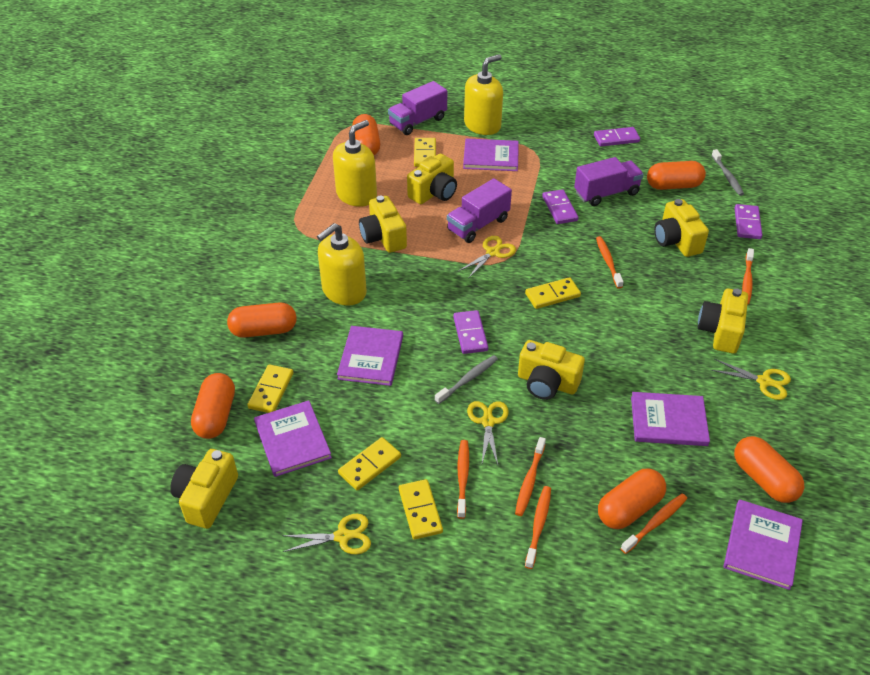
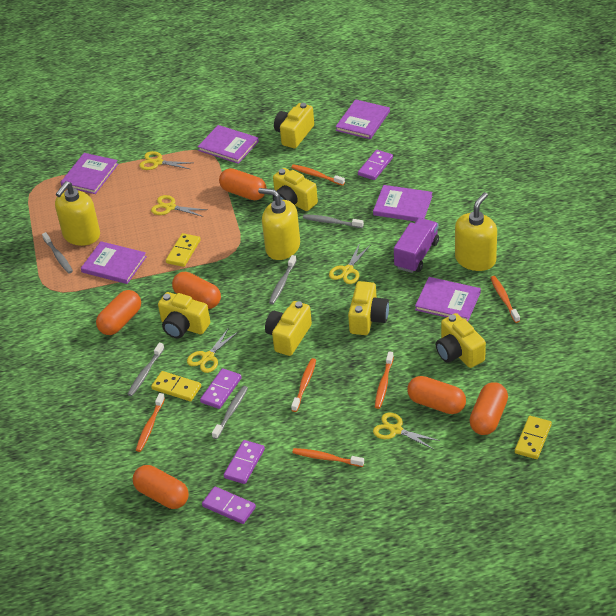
grey toothbrush: 2 -> 5
purple book: 5 -> 6
purple truck: 3 -> 1
yellow domino: 5 -> 3
yellow scissors: 4 -> 5

